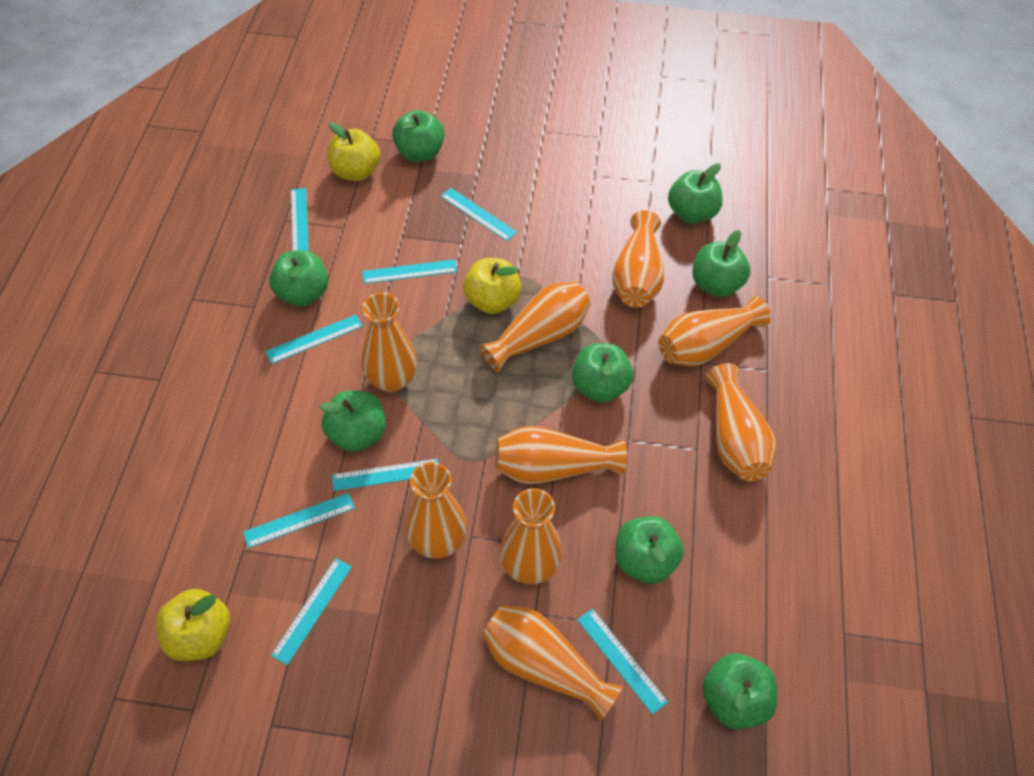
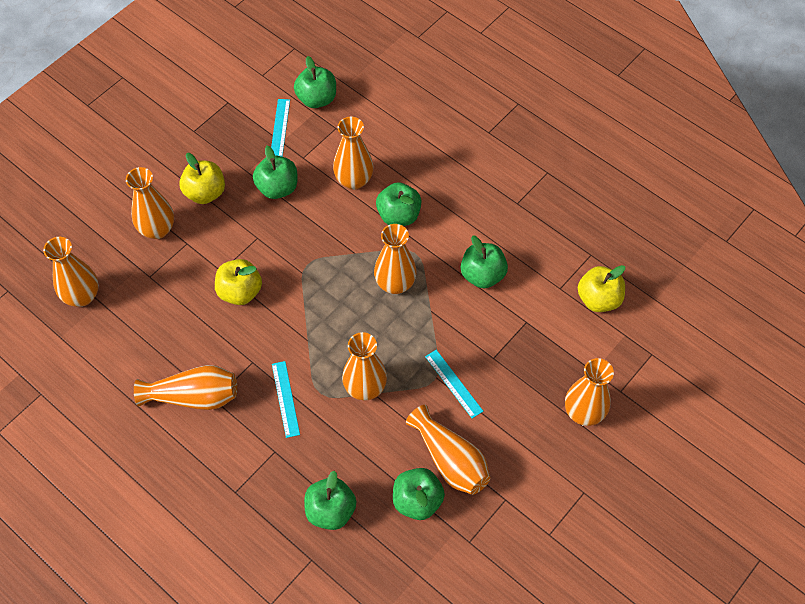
green apple: 8 -> 6
orange vase: 9 -> 8
turquoise ruler: 8 -> 3

